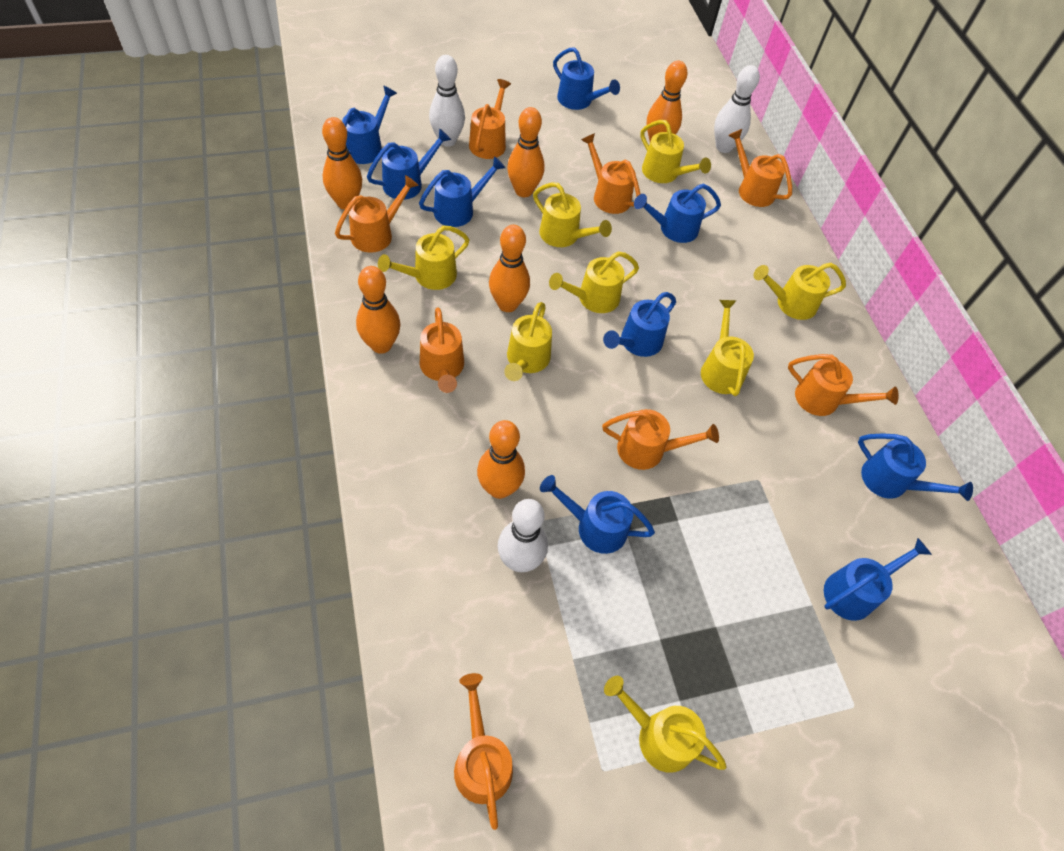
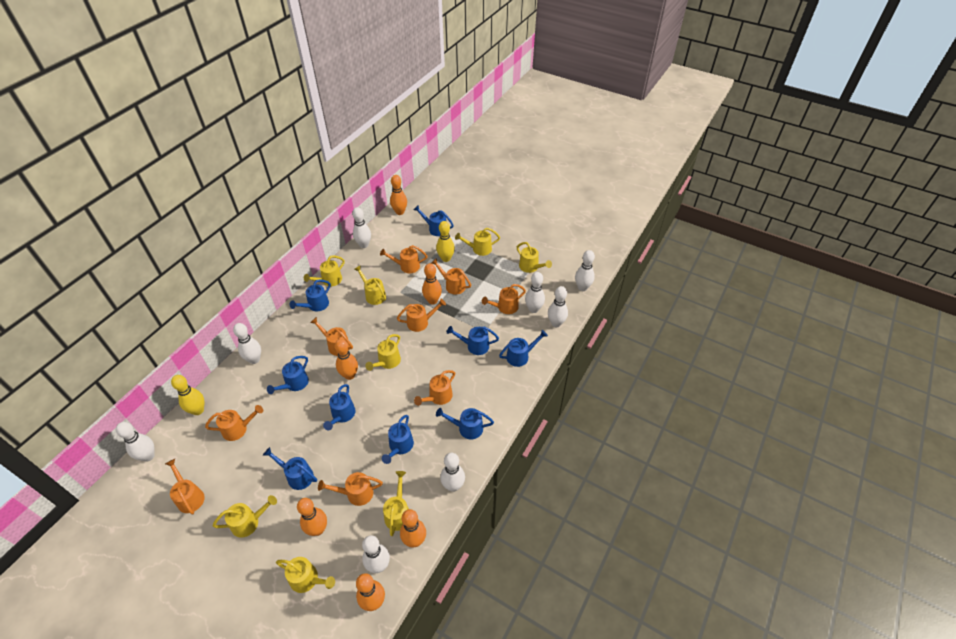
orange watering can: 8 -> 9
white bowling pin: 3 -> 8
yellow bowling pin: 0 -> 2

